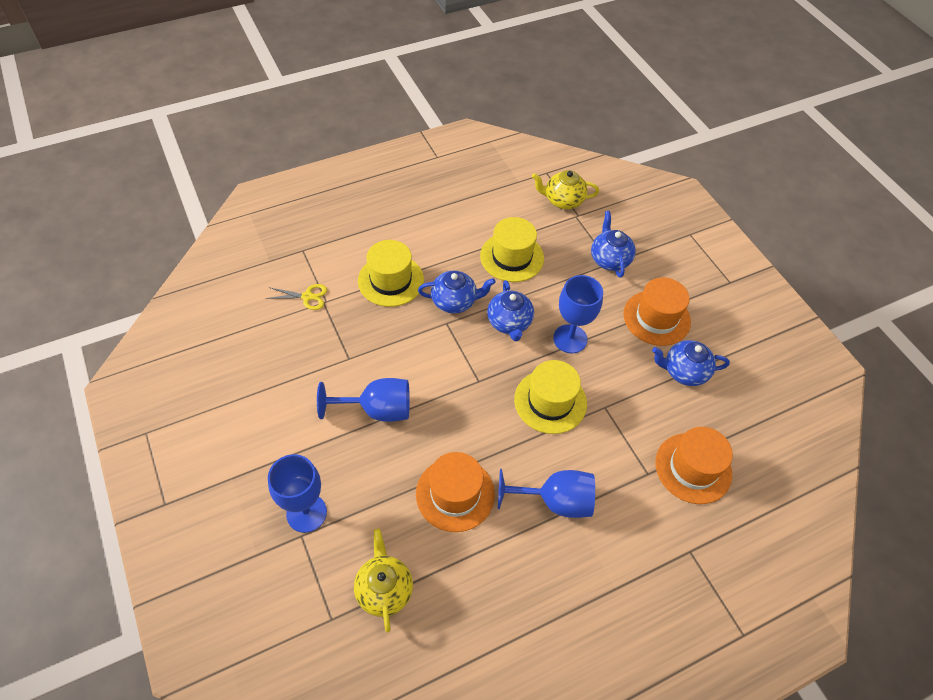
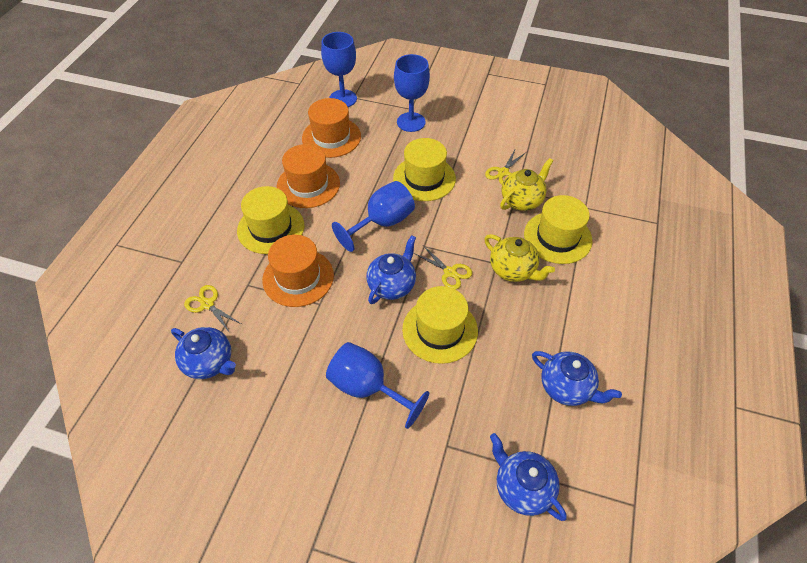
yellow hat: 3 -> 4
yellow scissors: 1 -> 3

